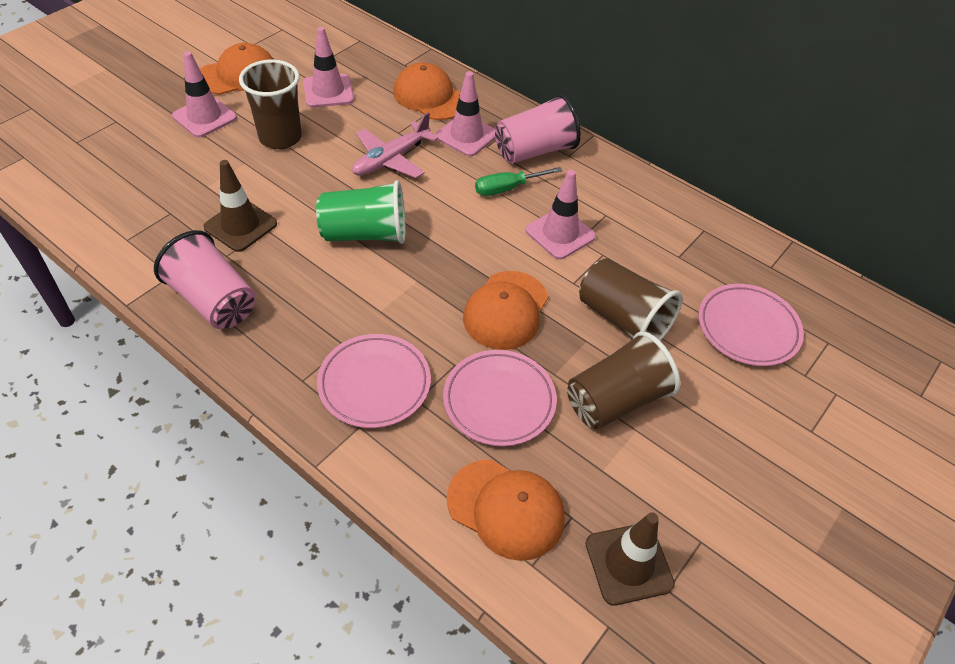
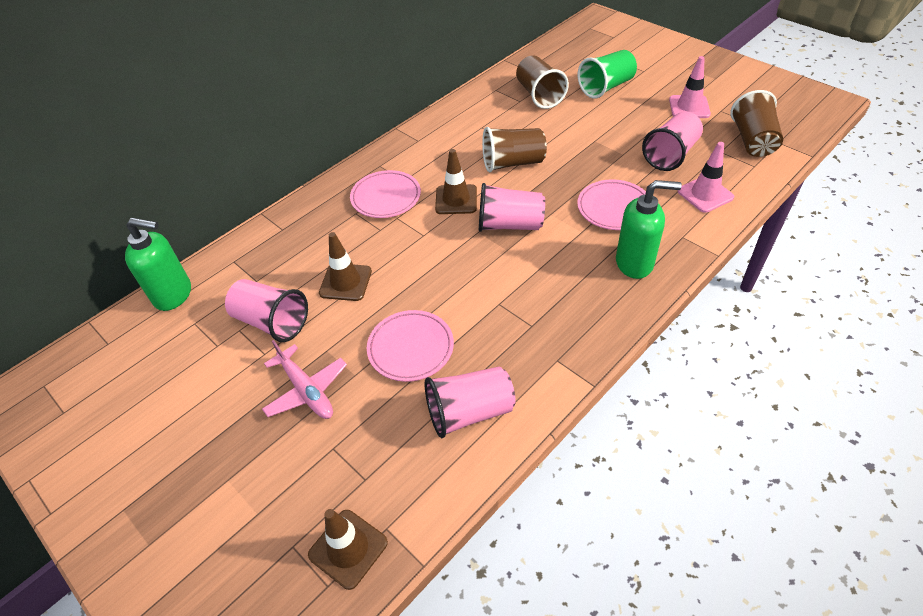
brown traffic cone: 2 -> 3
green screwdriver: 1 -> 0
green soap dispenser: 0 -> 2
orange cap: 4 -> 0
pink cup: 2 -> 4
pink traffic cone: 4 -> 2

